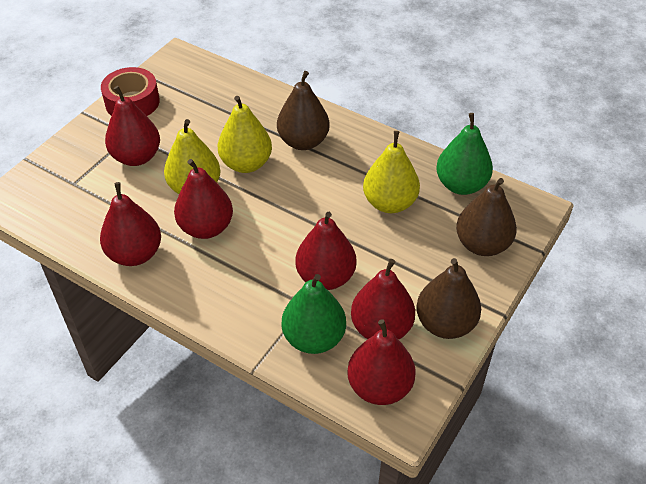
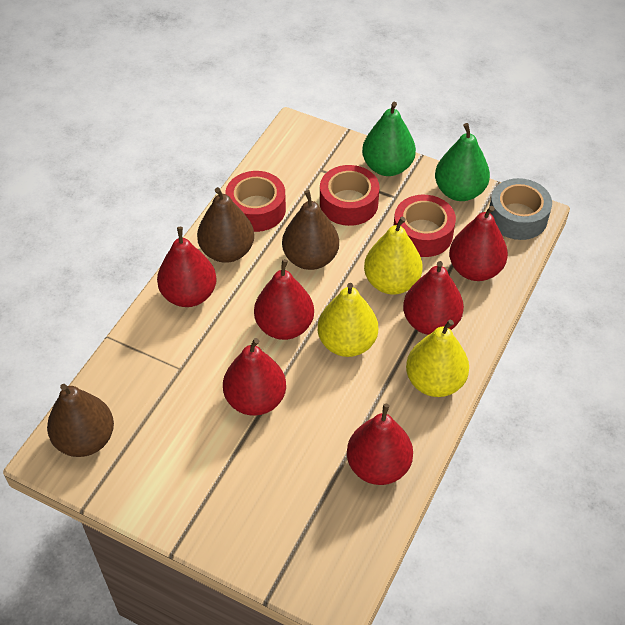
grey tape: 0 -> 1
red tape: 1 -> 3

